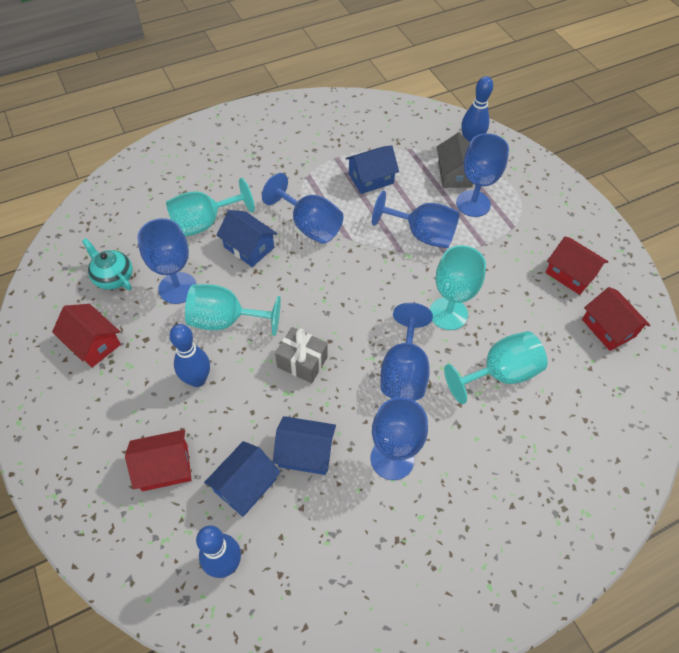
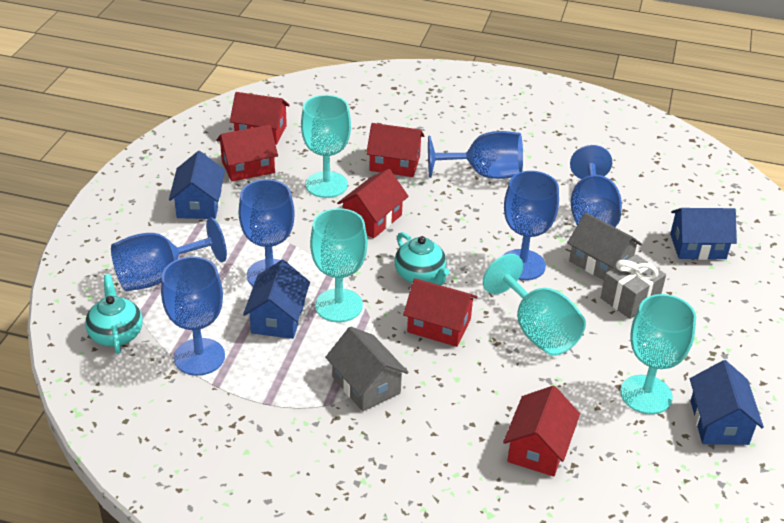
blue bowling pin: 3 -> 0
grey house: 1 -> 2
red house: 4 -> 6
turquoise teapot: 1 -> 2

